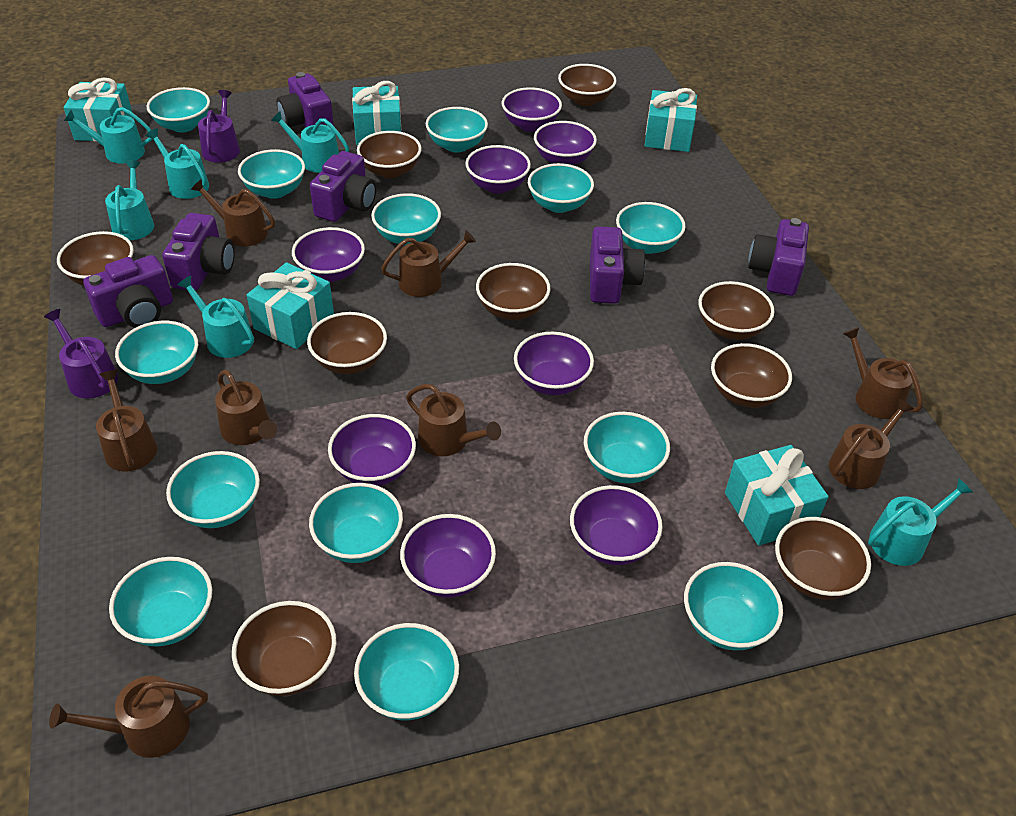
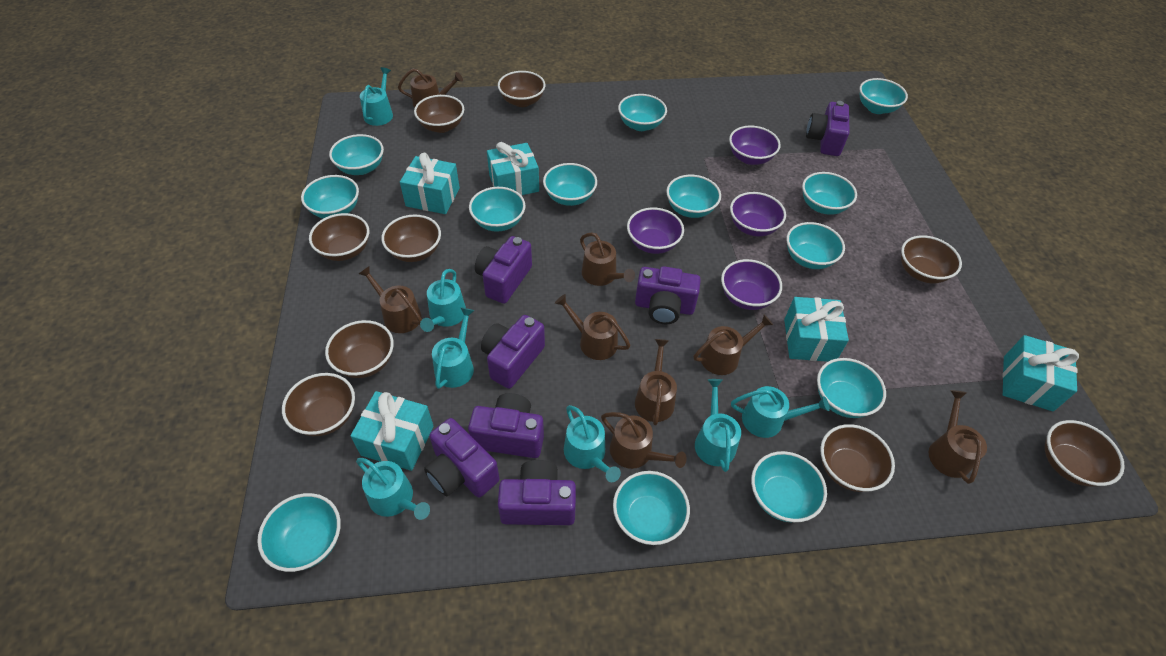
purple bowl: 8 -> 4
purple camera: 6 -> 7
purple watering can: 2 -> 0
turquoise watering can: 6 -> 7

